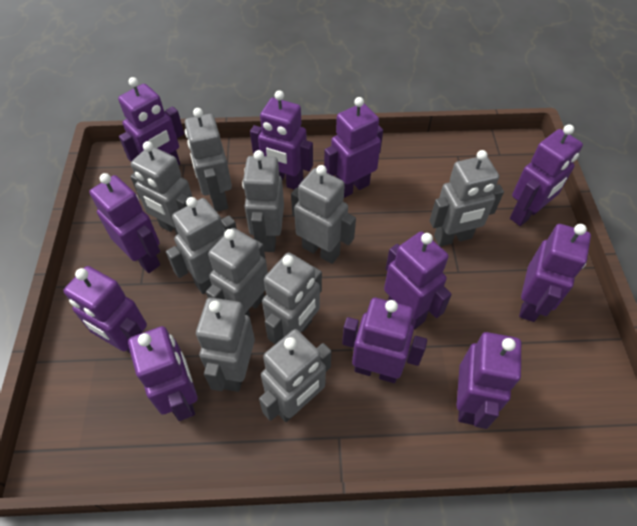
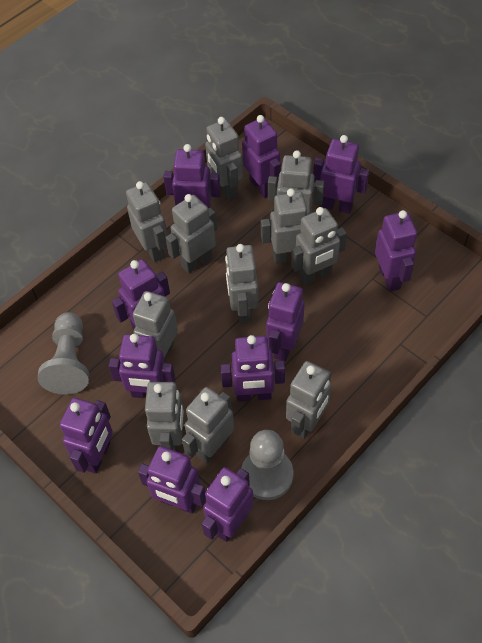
grey pawn: 0 -> 2
grey robot: 10 -> 11

